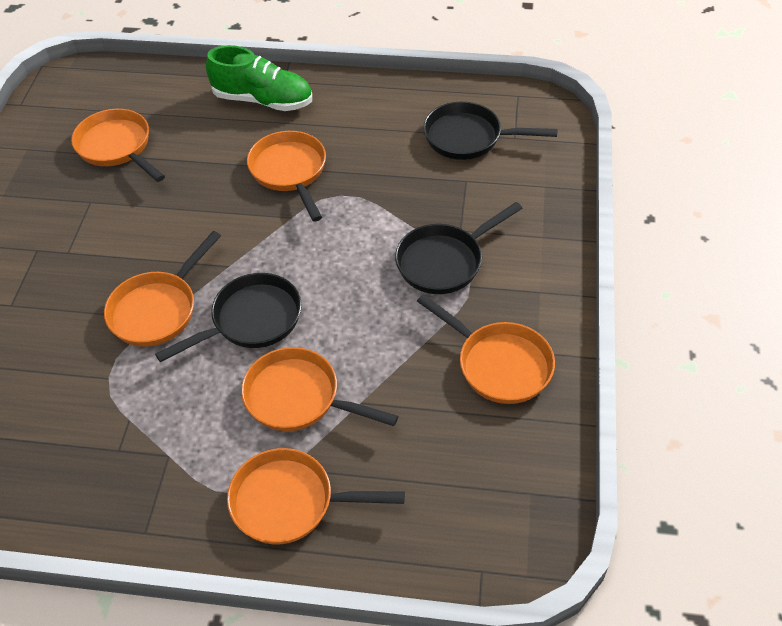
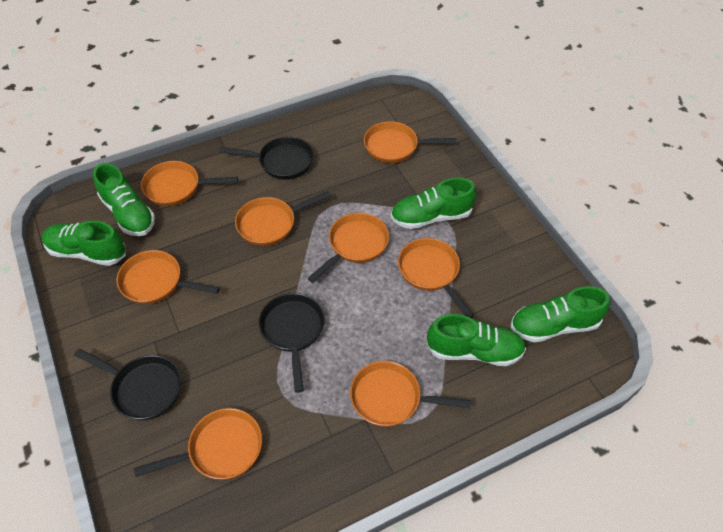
green shoe: 1 -> 5
orange pan: 6 -> 8

